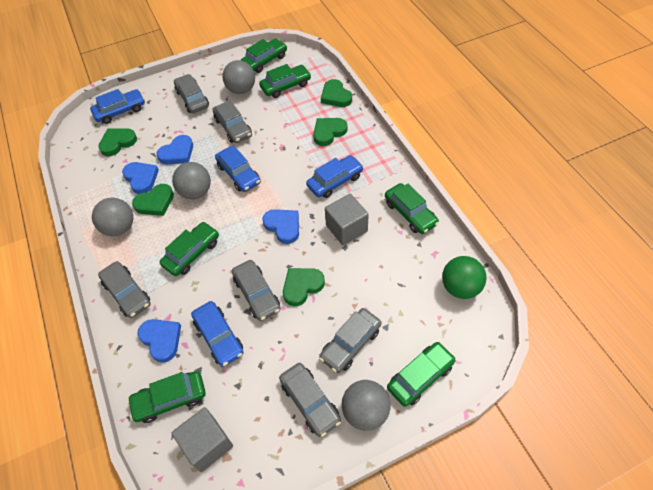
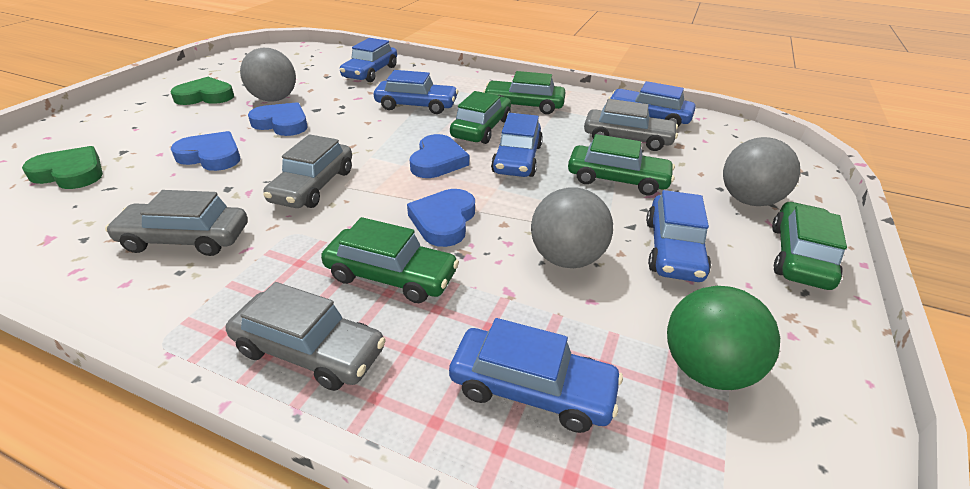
blue car: 4 -> 6
green car: 6 -> 5
green heart: 5 -> 2
grey ball: 4 -> 3
grey car: 6 -> 4
grey cube: 2 -> 0

